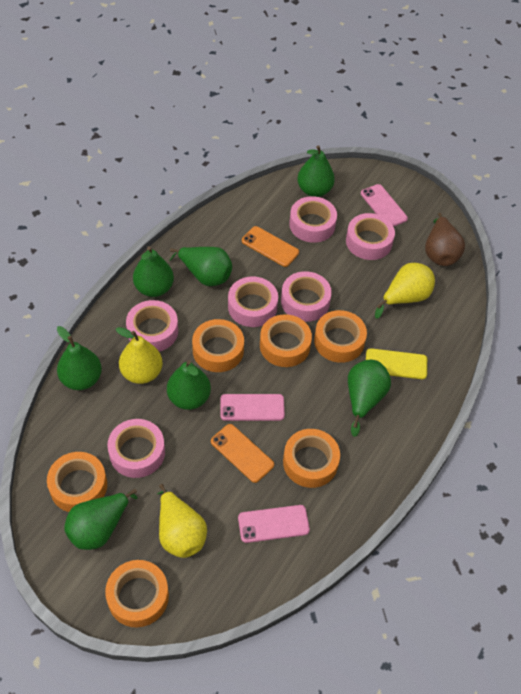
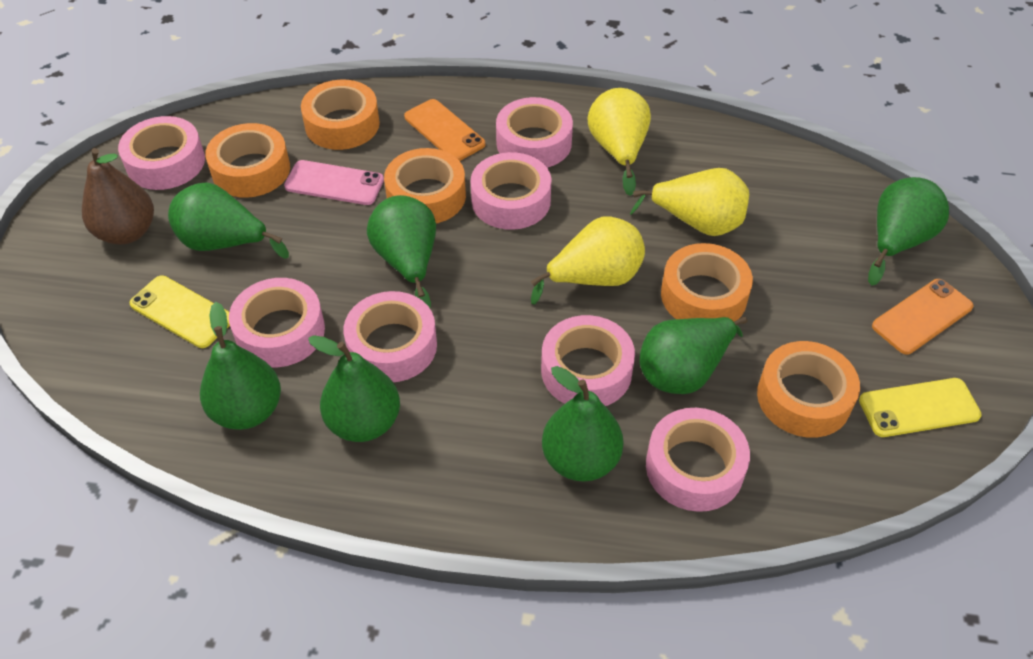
orange tape: 6 -> 5
pink phone: 3 -> 1
pink tape: 6 -> 7
yellow phone: 1 -> 2

